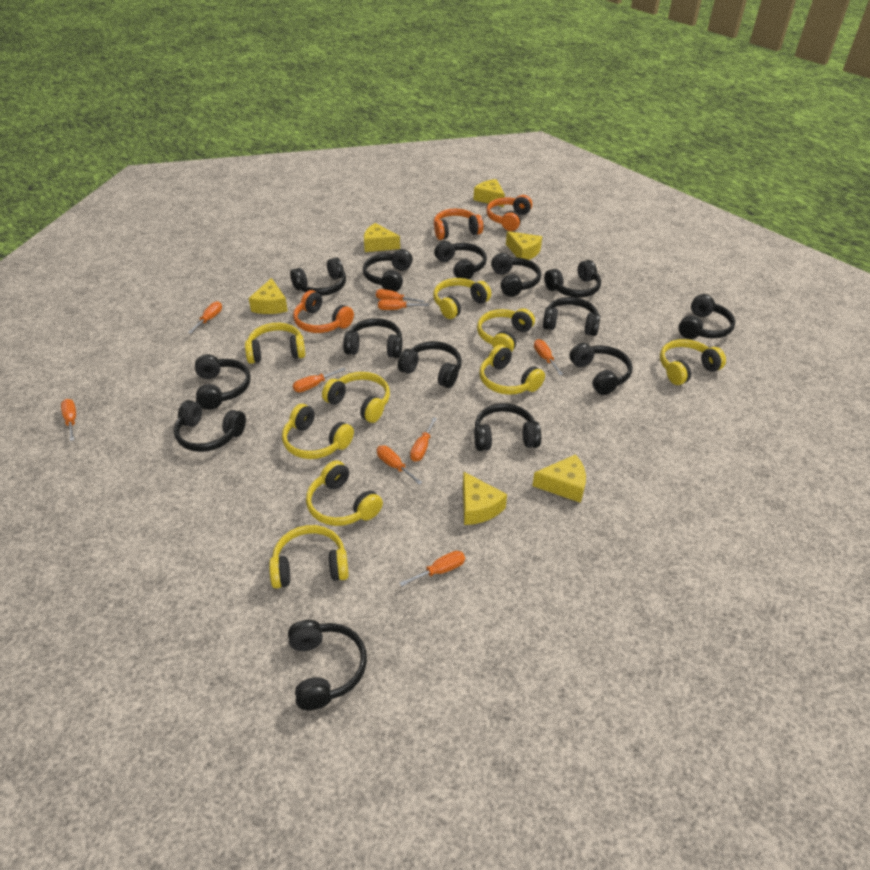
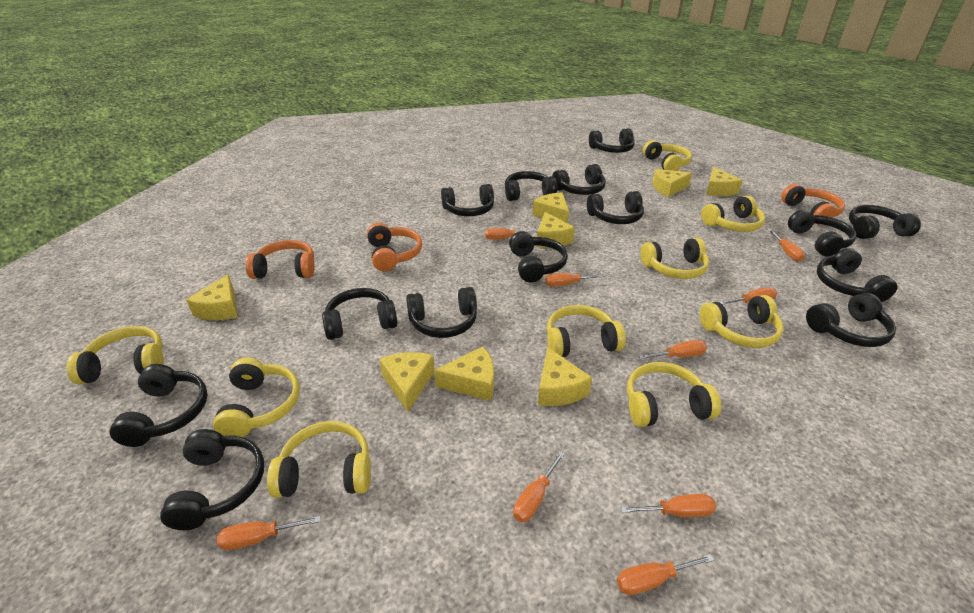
yellow cheese: 6 -> 8

